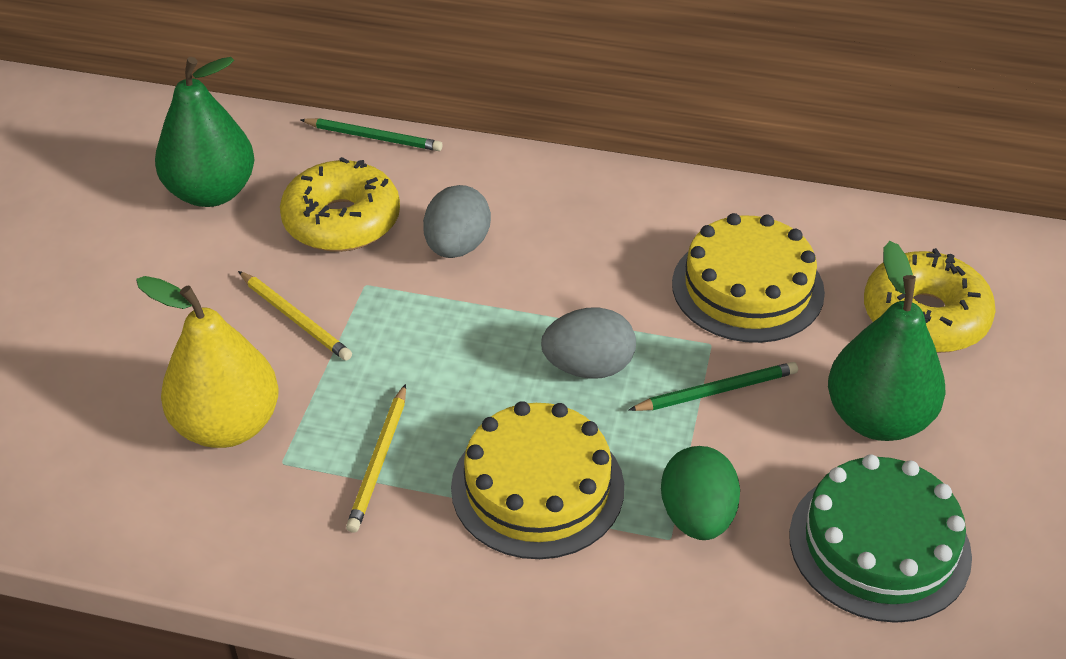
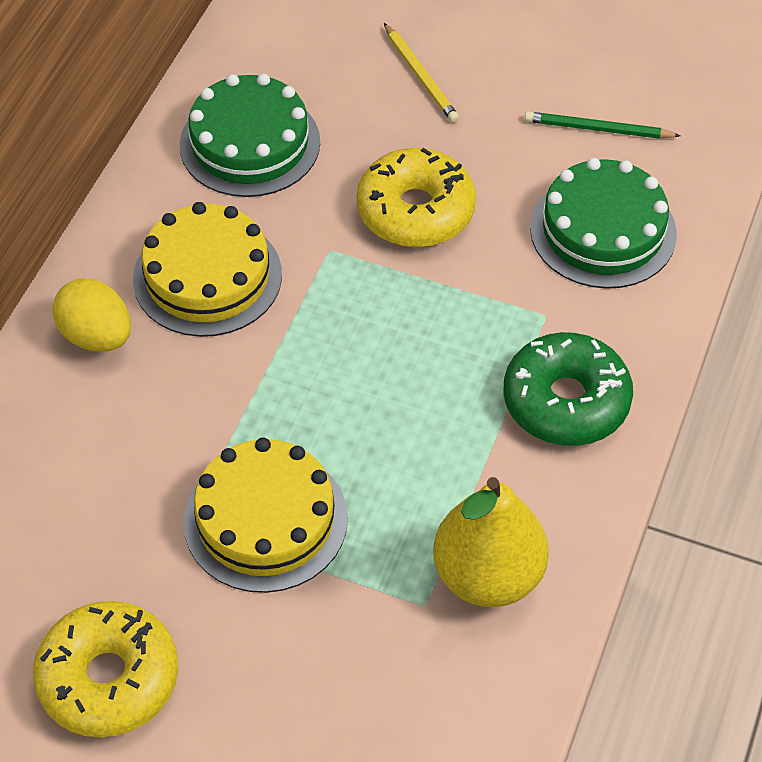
green cake: 1 -> 2
green donut: 0 -> 1
green egg: 1 -> 0
green pear: 2 -> 0
green pencil: 2 -> 1
grey egg: 2 -> 0
yellow egg: 0 -> 1
yellow pencil: 2 -> 1

